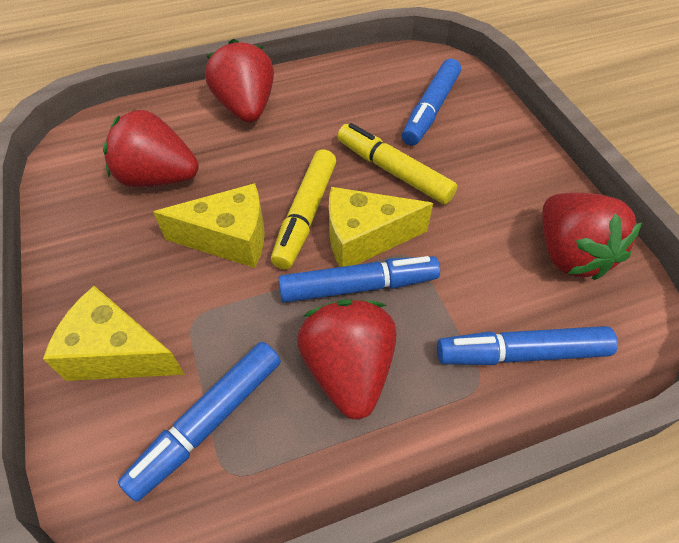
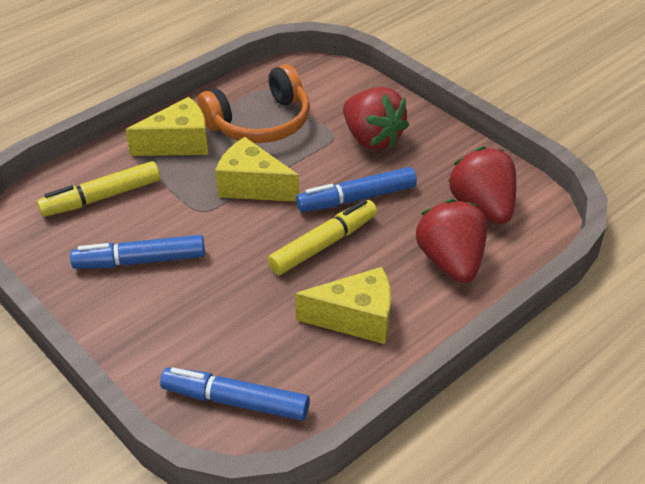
blue marker: 4 -> 3
orange headphones: 0 -> 1
red strawberry: 4 -> 3

